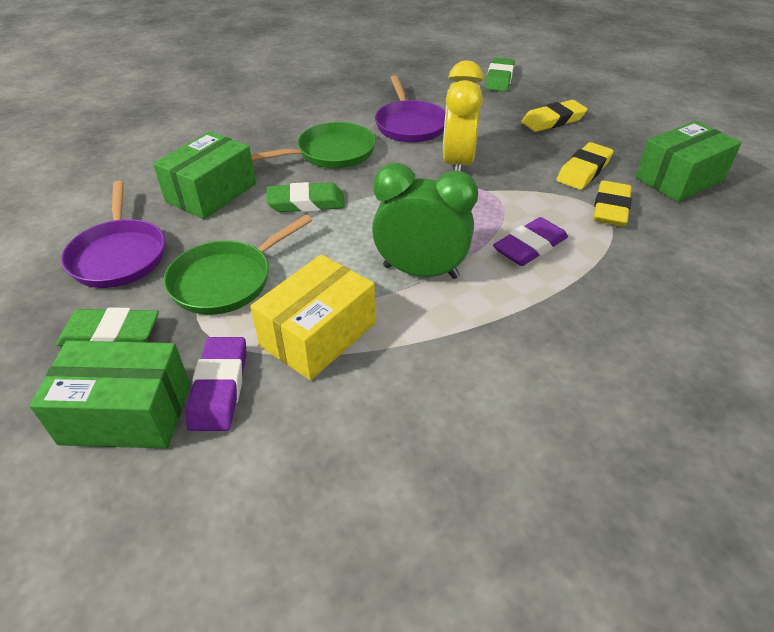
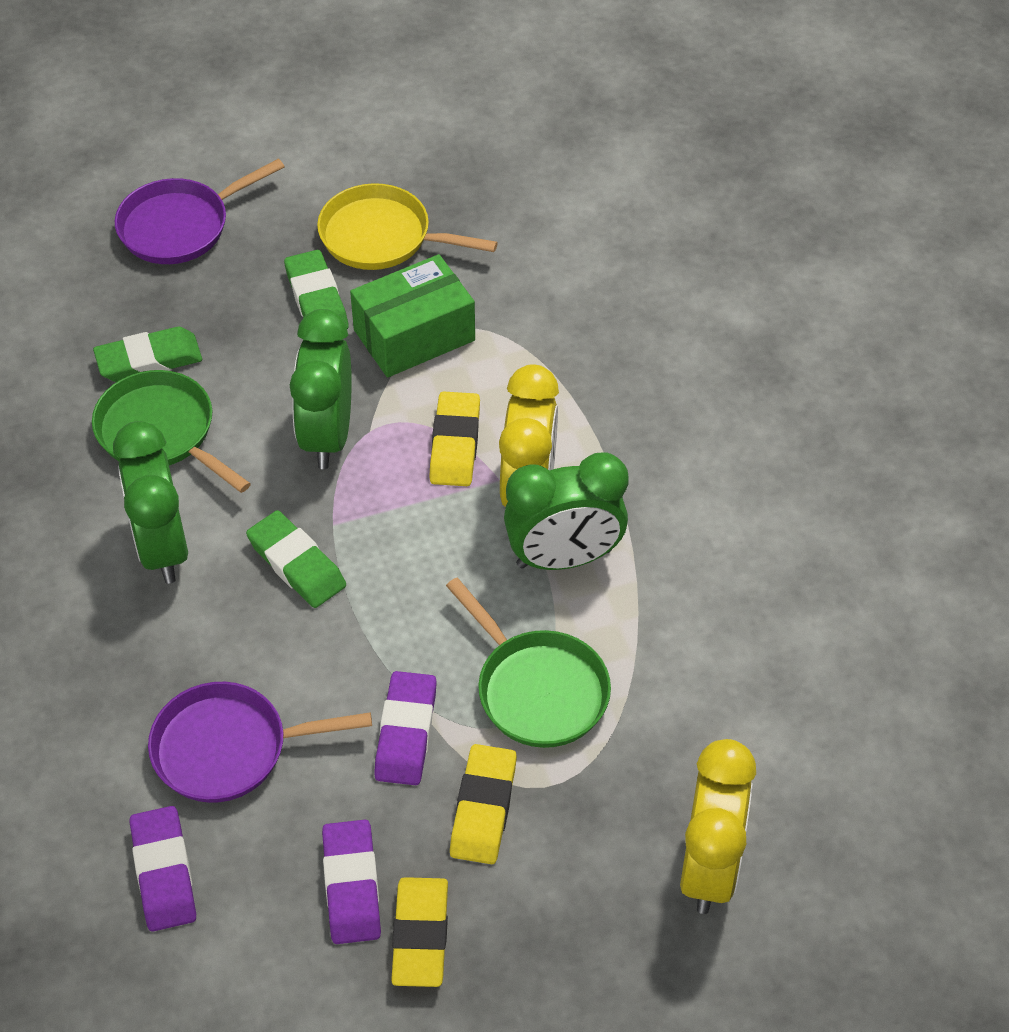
green box: 3 -> 1
green clock: 1 -> 3
purple eraser: 2 -> 3
yellow box: 1 -> 0
yellow clock: 1 -> 2
yellow pan: 0 -> 1

